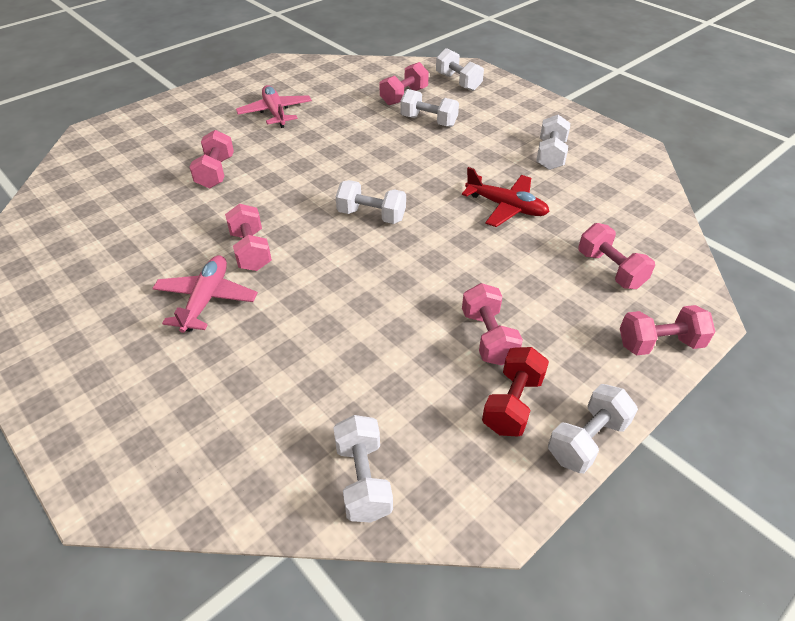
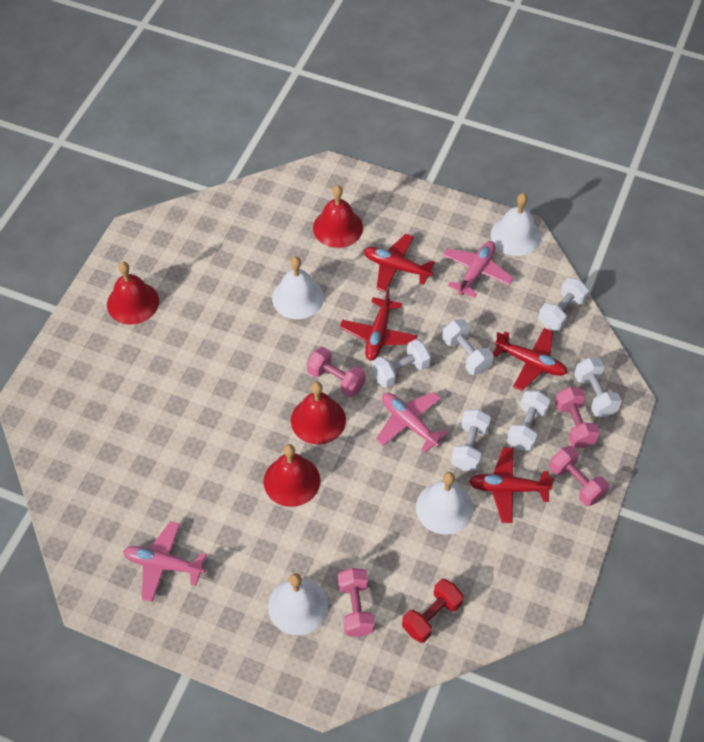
pink dumbbell: 6 -> 4
pink plane: 2 -> 3
red bell: 0 -> 4
red plane: 1 -> 4
white bell: 0 -> 4

